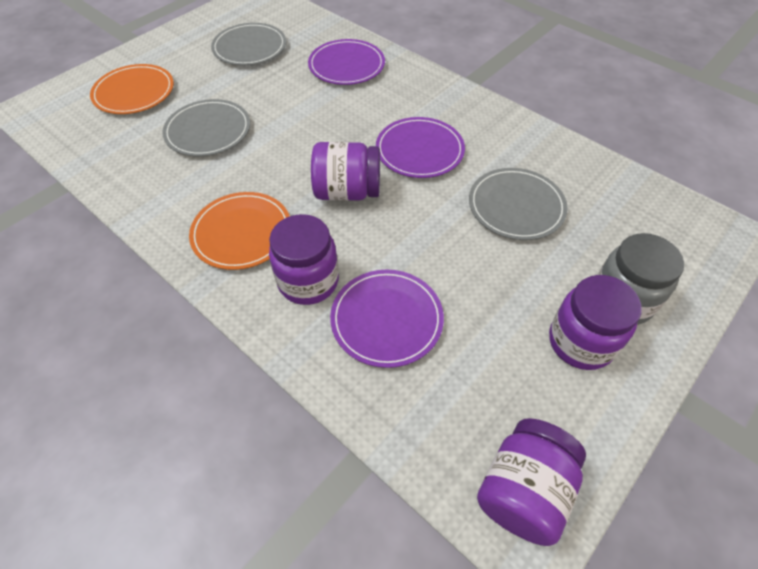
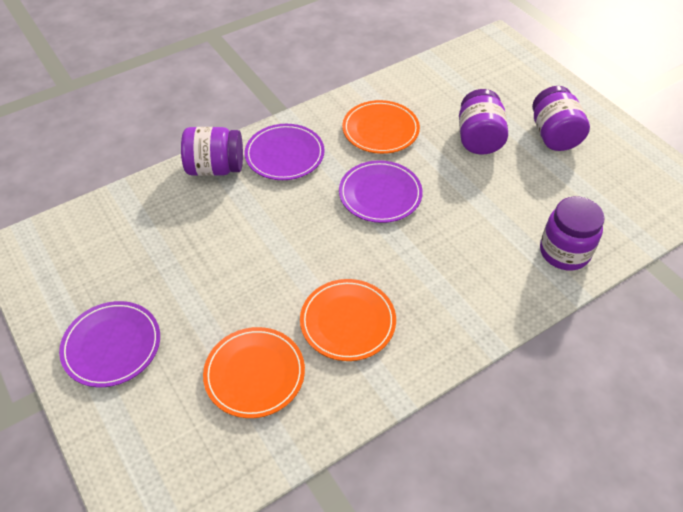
grey jar: 1 -> 0
grey plate: 3 -> 0
orange plate: 2 -> 3

